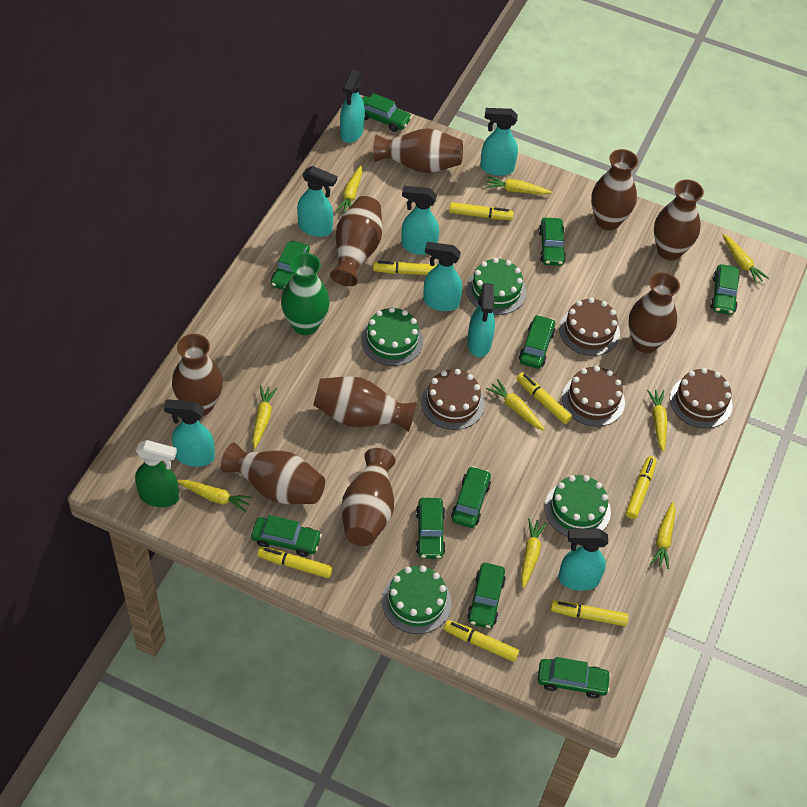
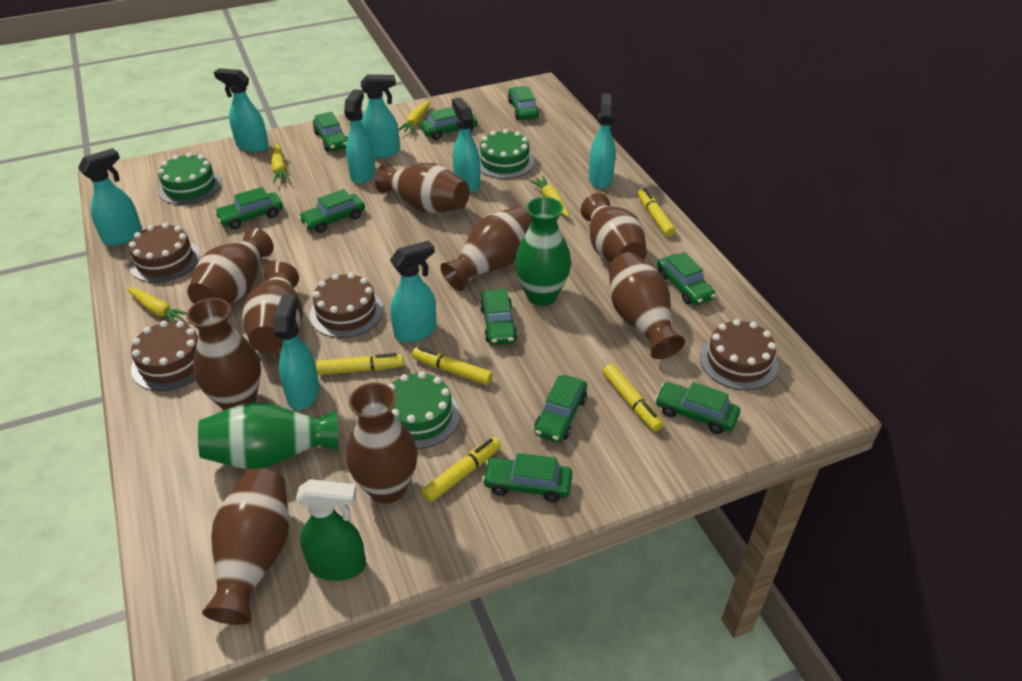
green cake: 4 -> 3
green vase: 1 -> 2
yellow carrot: 9 -> 4
yellow marker: 7 -> 5

